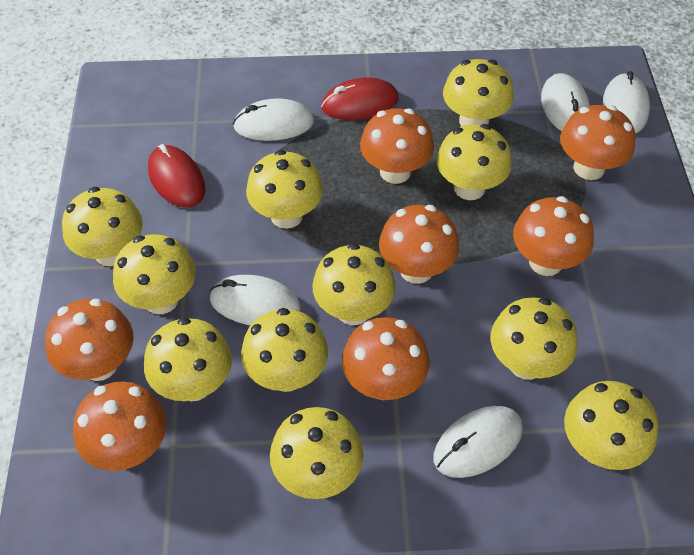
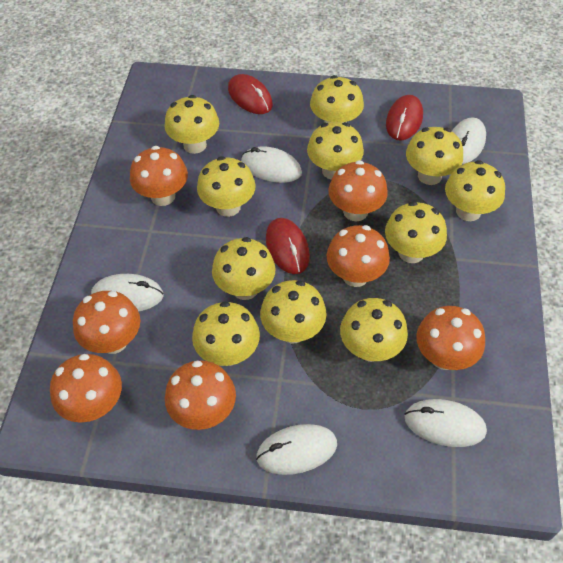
red mouse: 2 -> 3

